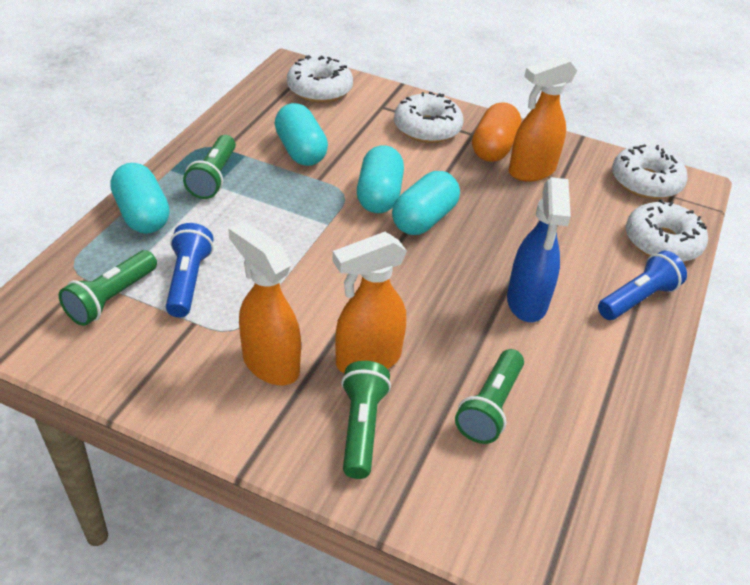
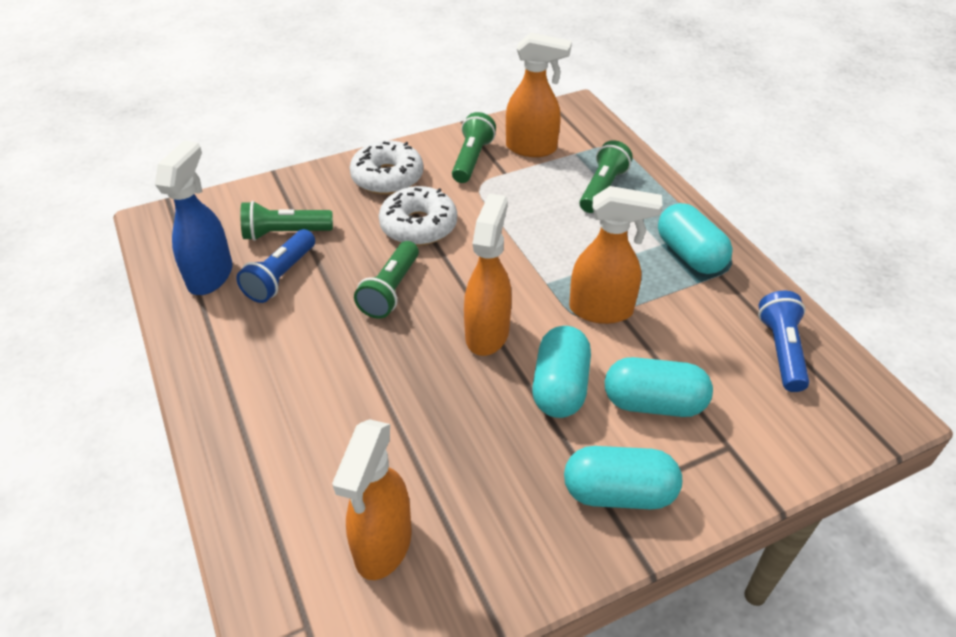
orange capsule: 1 -> 0
orange spray bottle: 3 -> 4
white donut: 4 -> 2

